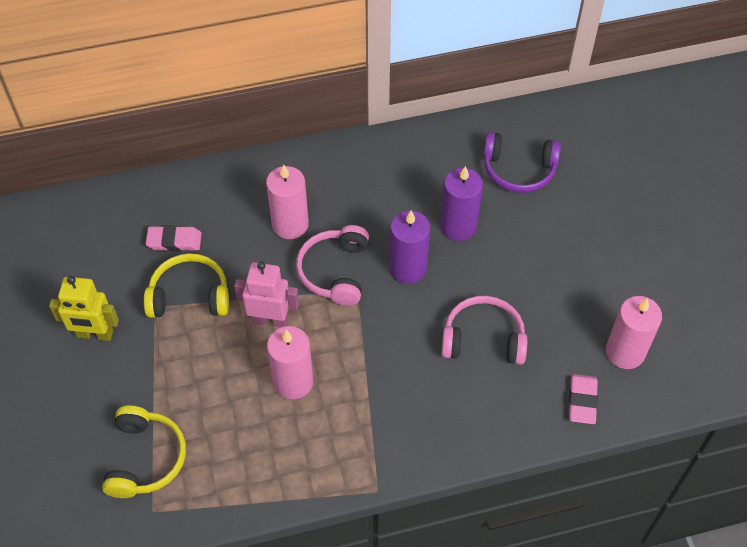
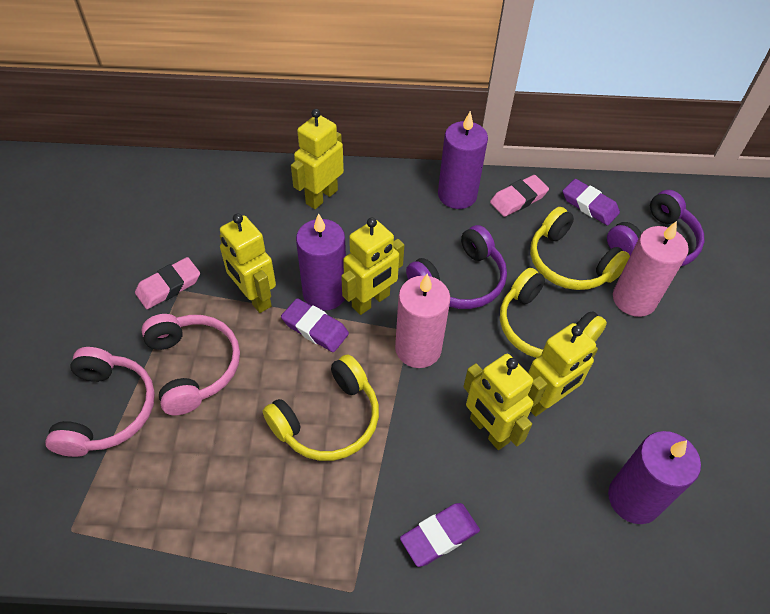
pink candle: 3 -> 2
pink robot: 1 -> 0
purple candle: 2 -> 3
purple eraser: 0 -> 3
purple headphones: 1 -> 2
yellow headphones: 2 -> 3
yellow robot: 1 -> 5

